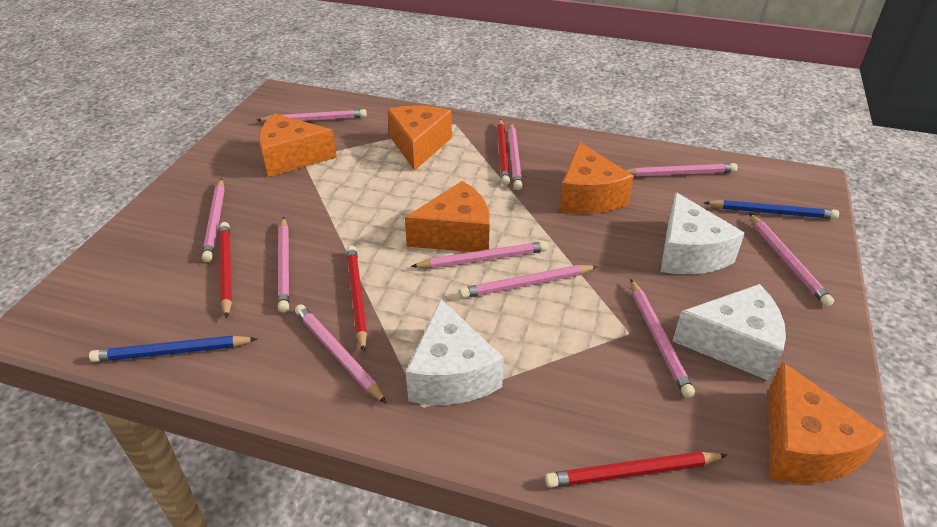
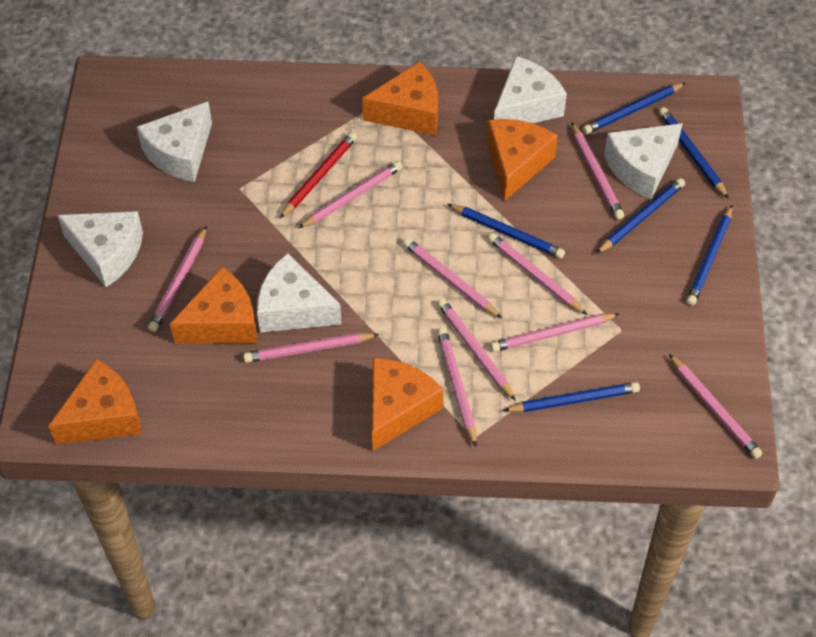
blue pencil: 2 -> 6
red pencil: 4 -> 1
white cheese: 3 -> 5

